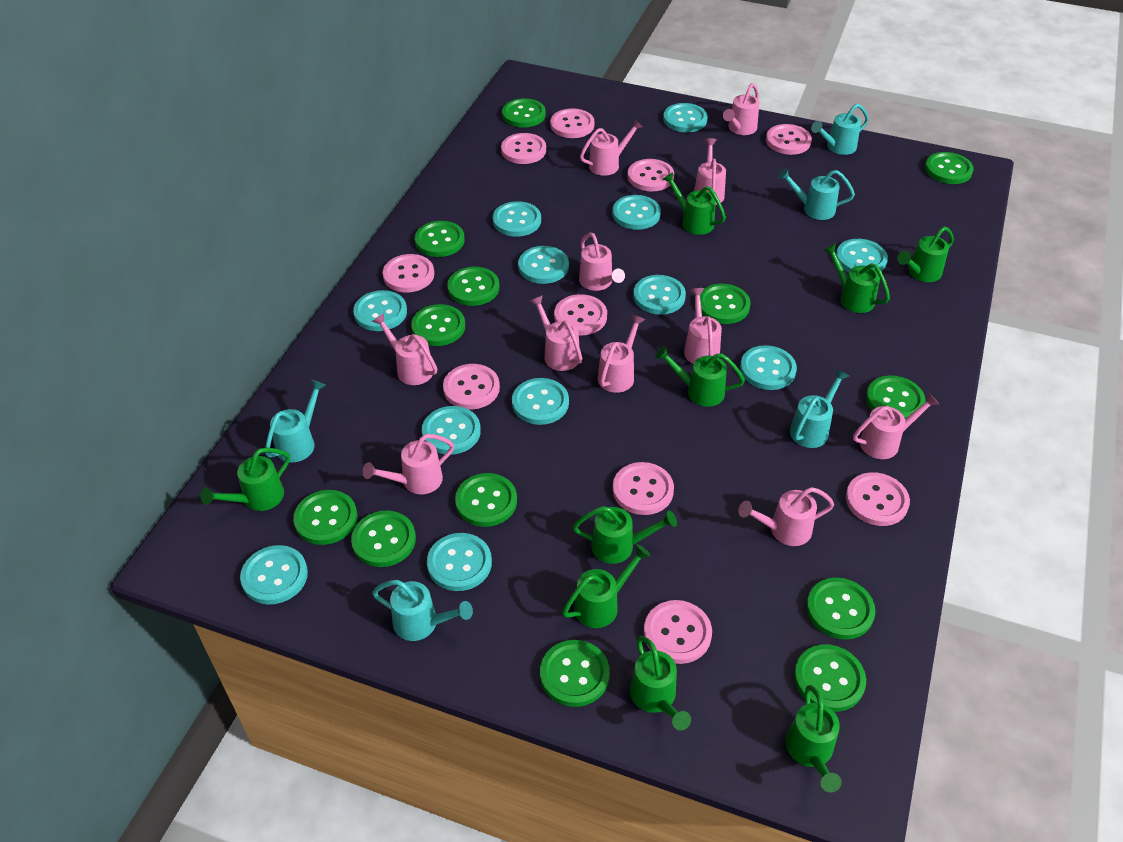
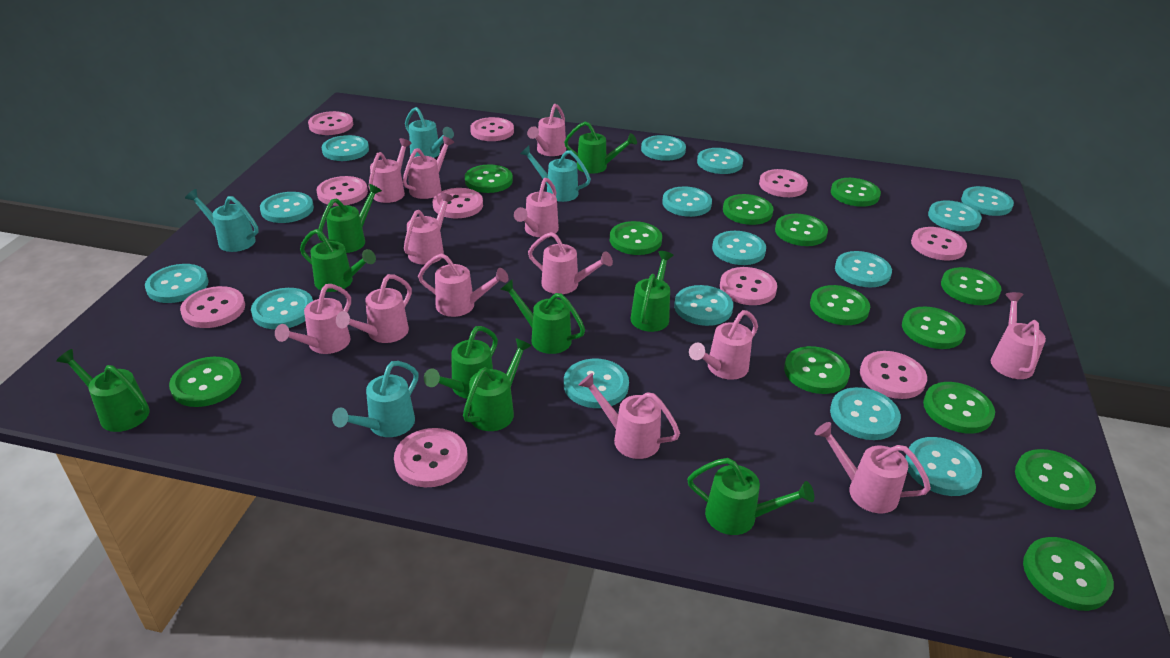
pink watering can: 11 -> 13
turquoise button: 12 -> 15
turquoise watering can: 5 -> 4

